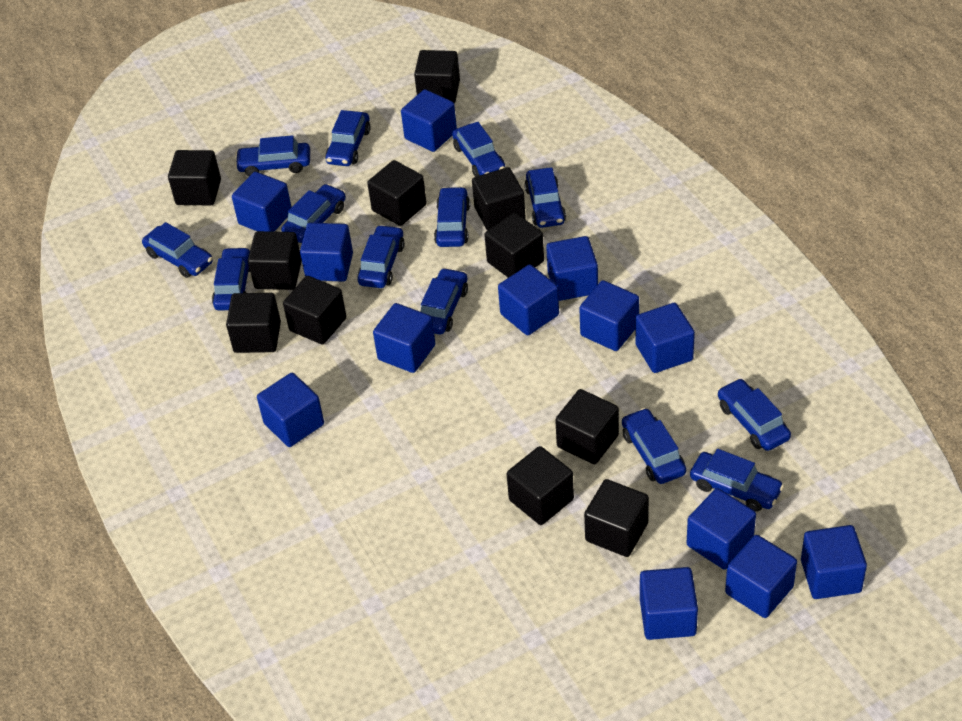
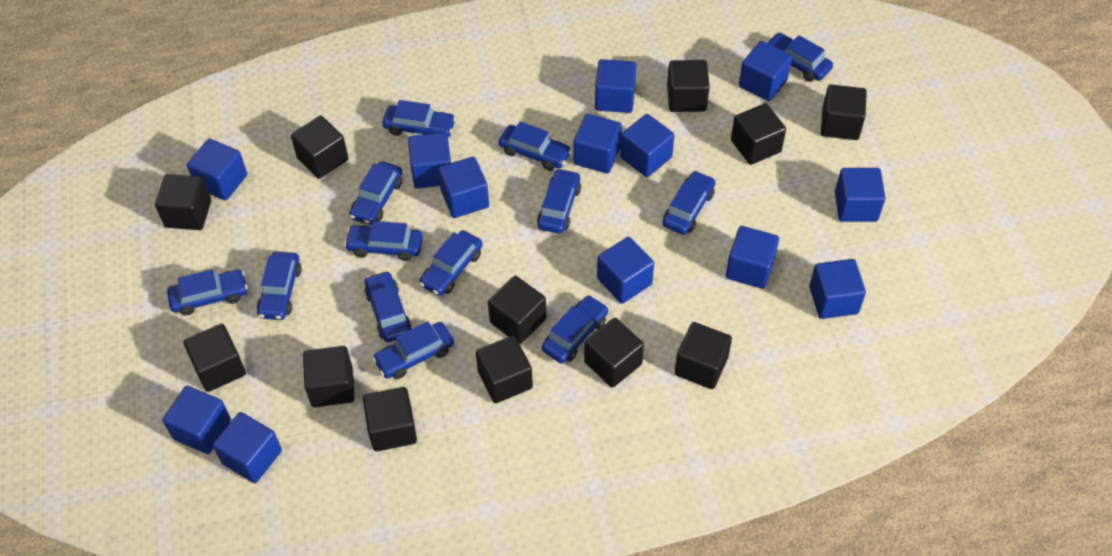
black cube: 11 -> 12

